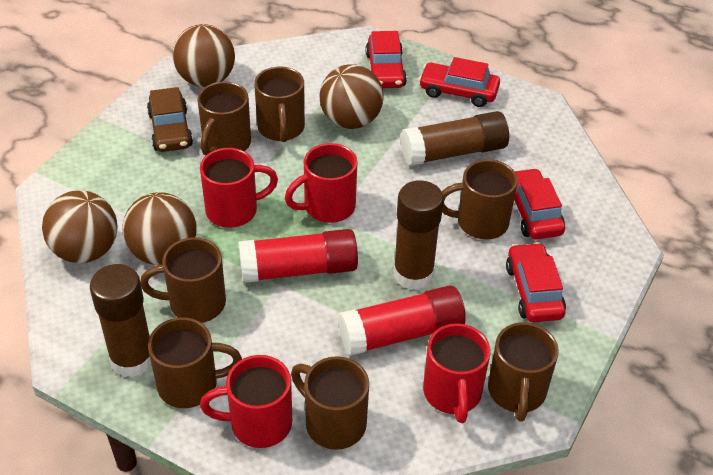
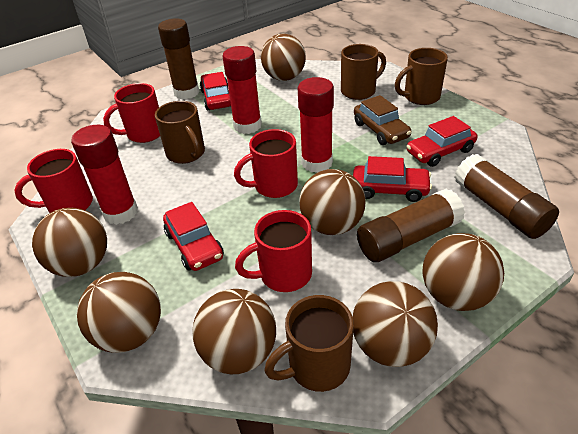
brown ball: 4 -> 7
brown mug: 7 -> 4
red glue stick: 2 -> 3

